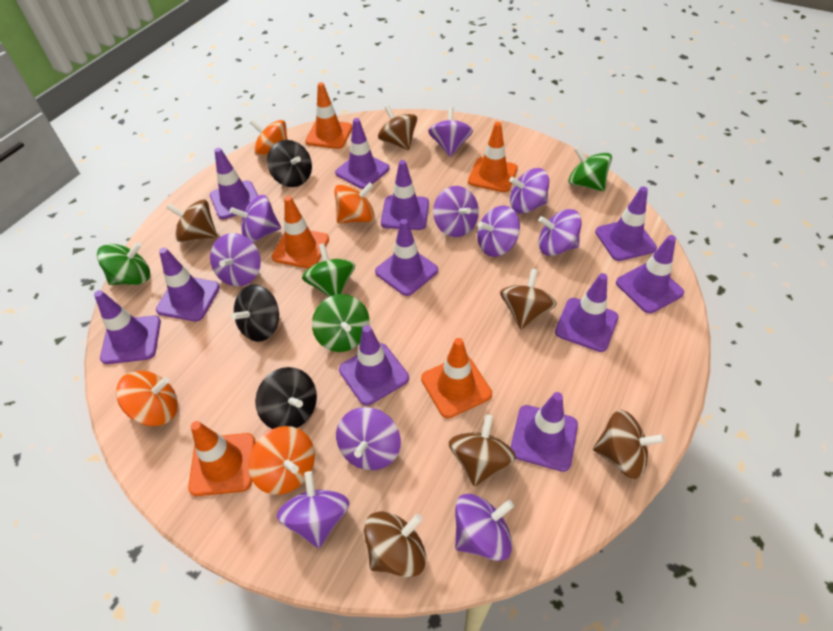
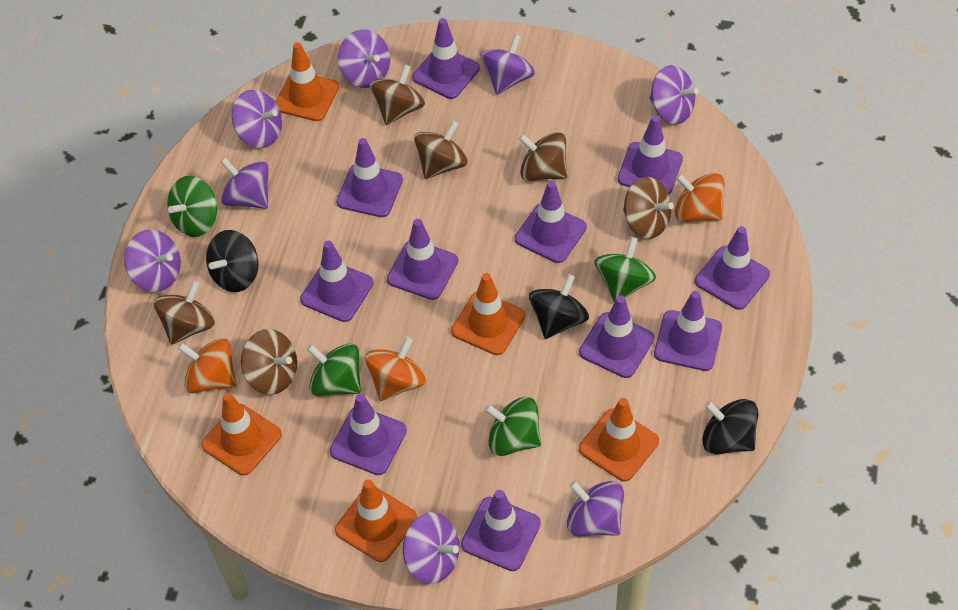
orange spinning top: 4 -> 3
purple spinning top: 10 -> 8

